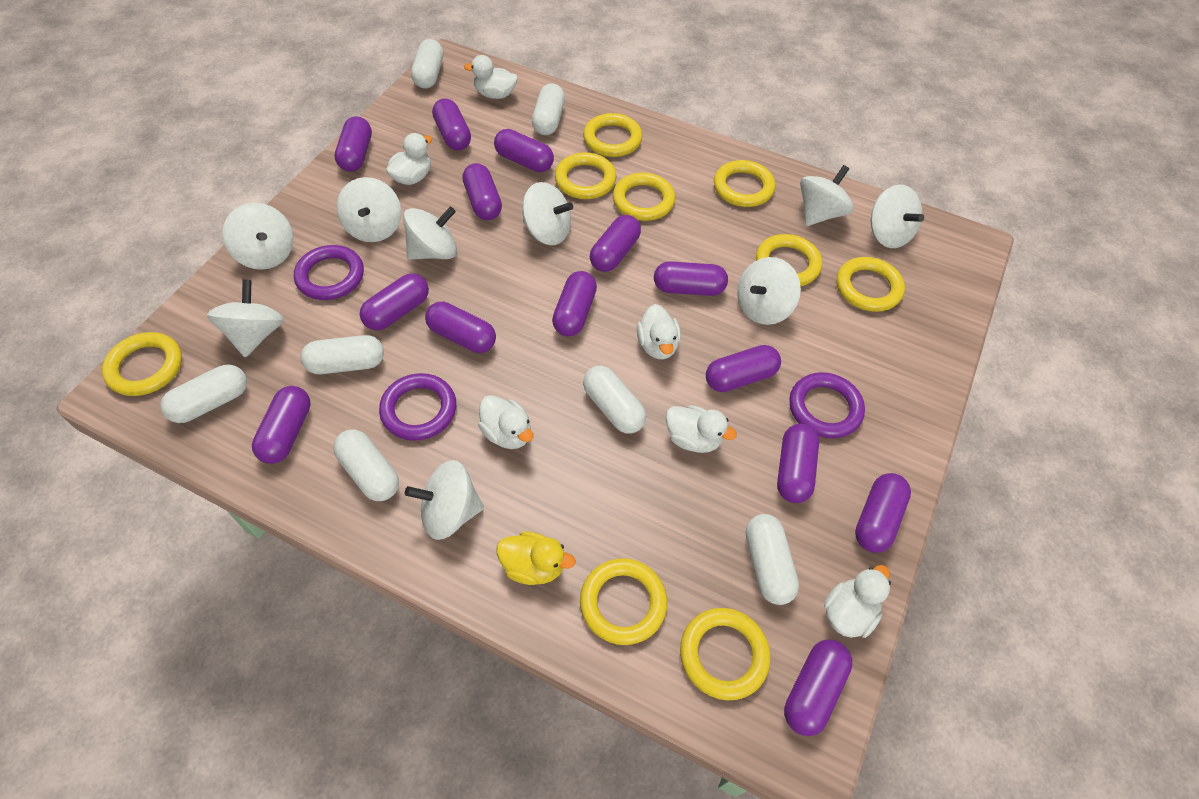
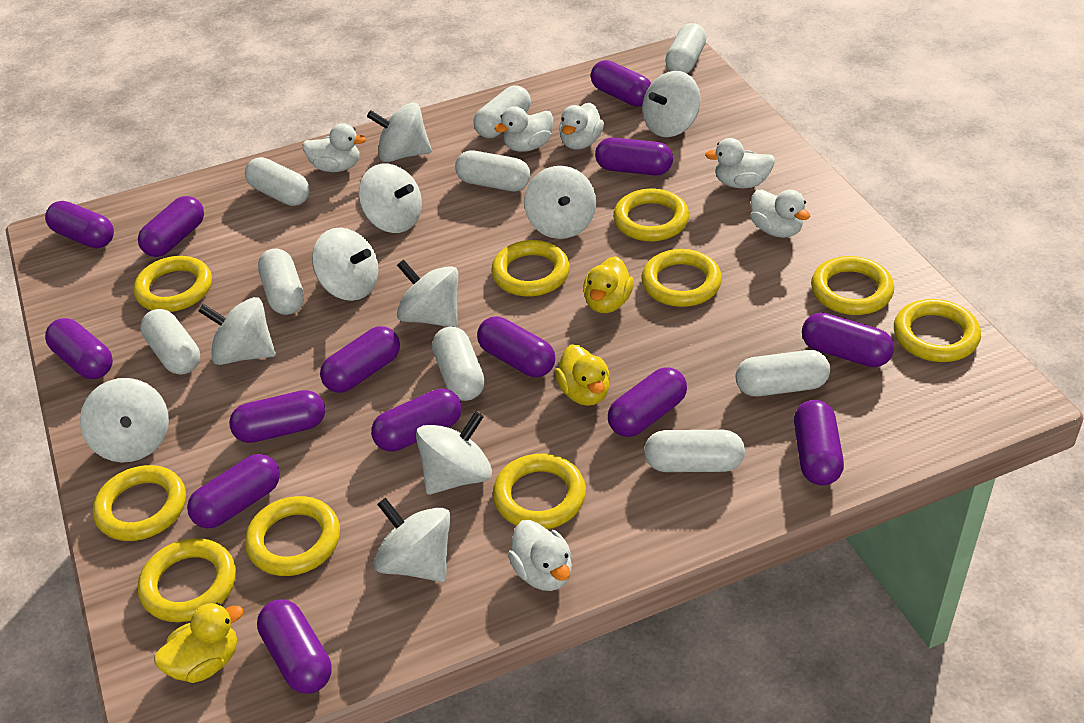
purple ring: 3 -> 0
white capsule: 7 -> 9
white spinning top: 9 -> 10
yellow duck: 1 -> 3
yellow ring: 9 -> 10

